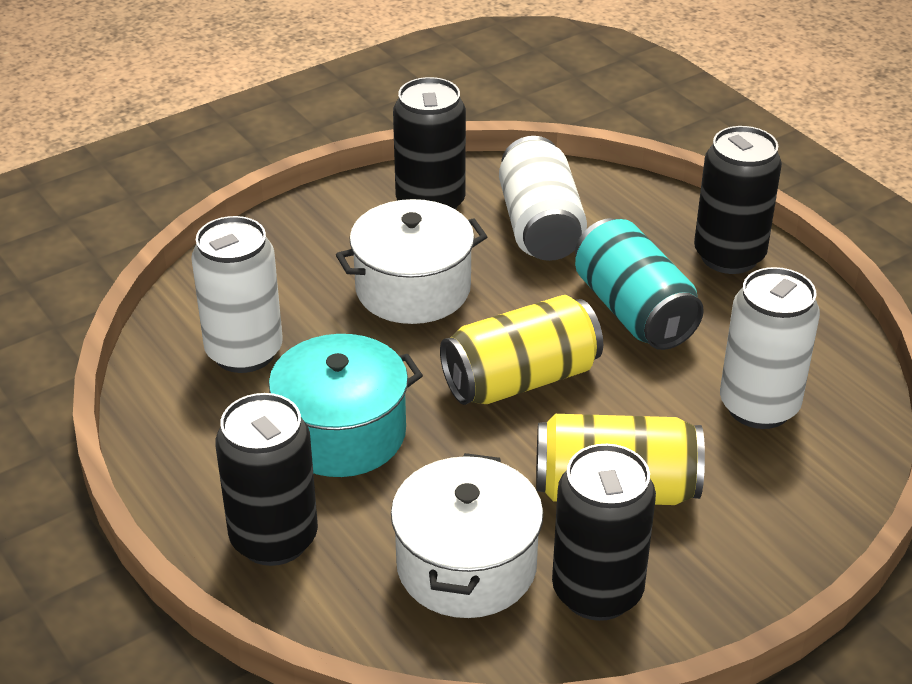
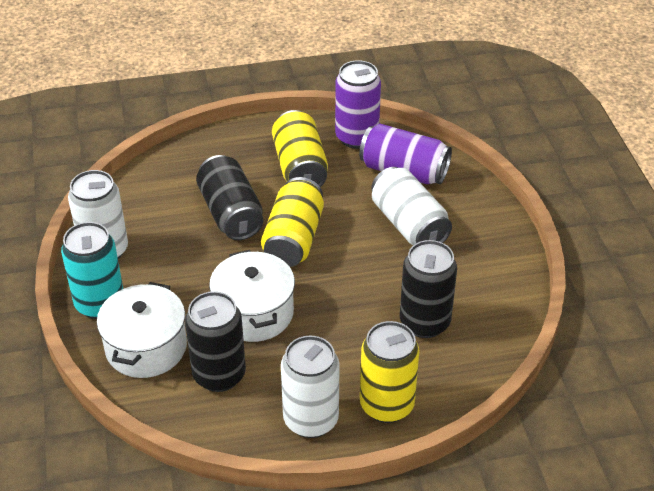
black can: 4 -> 3
purple can: 0 -> 2
turquoise pot: 1 -> 0
yellow can: 2 -> 3

